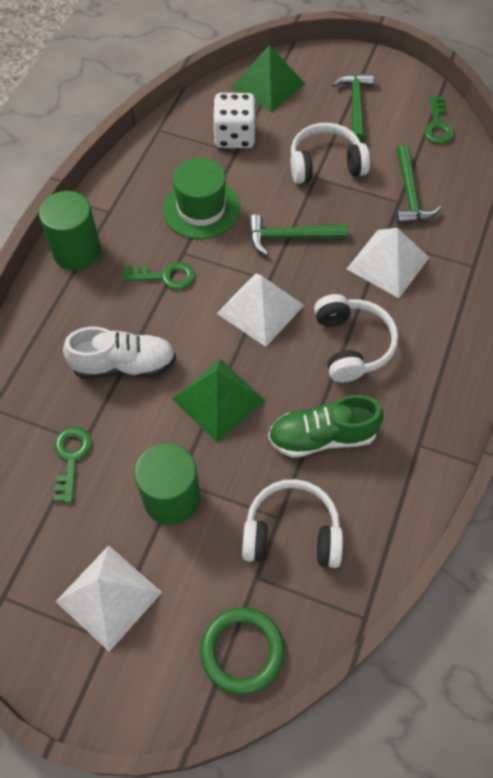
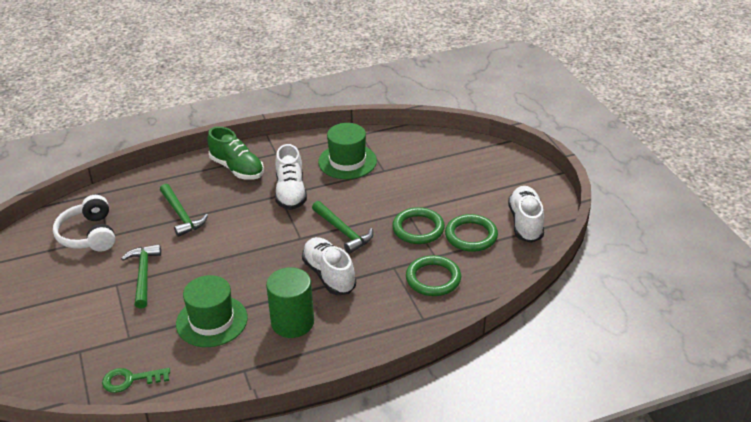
green cylinder: 2 -> 1
green hat: 1 -> 2
green key: 3 -> 1
green pyramid: 2 -> 0
green ring: 1 -> 3
white dice: 1 -> 0
white headphones: 3 -> 1
white pyramid: 3 -> 0
white shoe: 1 -> 3

